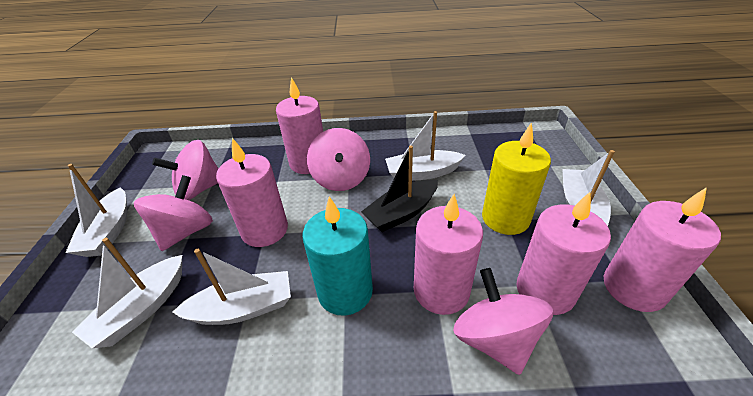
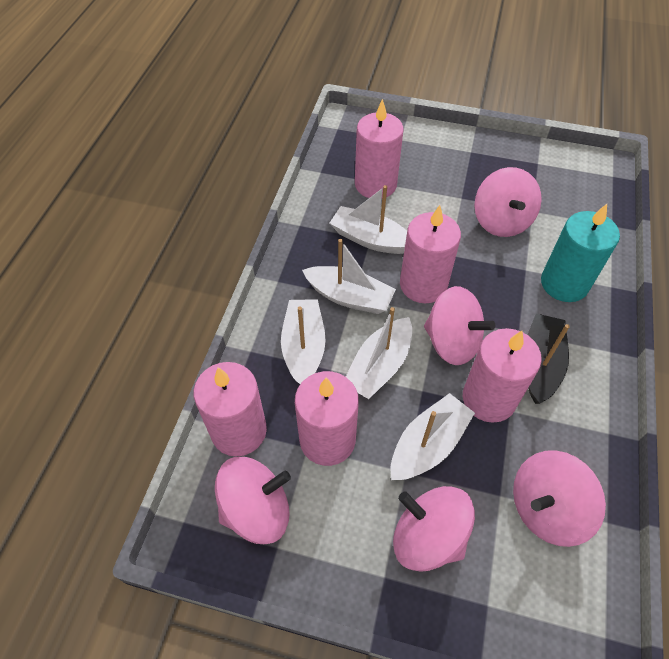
pink spinning top: 4 -> 5
yellow candle: 1 -> 0

